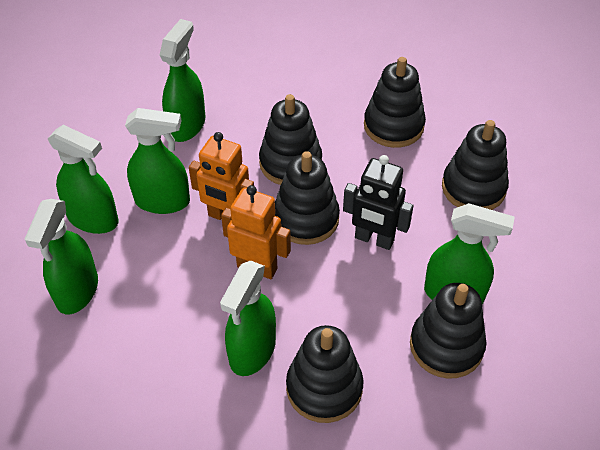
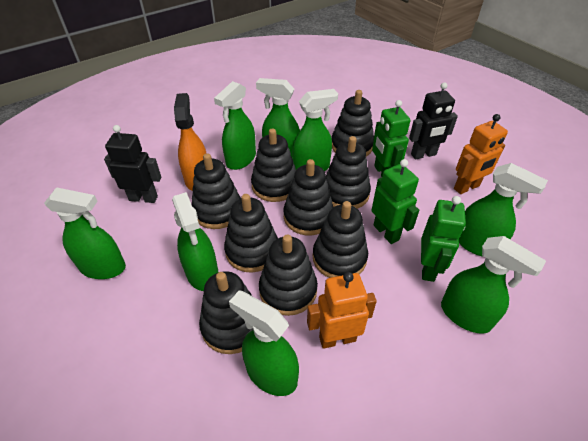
black robot: 1 -> 2
black stacking toy: 6 -> 9
green robot: 0 -> 3
green spray bottle: 6 -> 8
orange spray bottle: 0 -> 1

